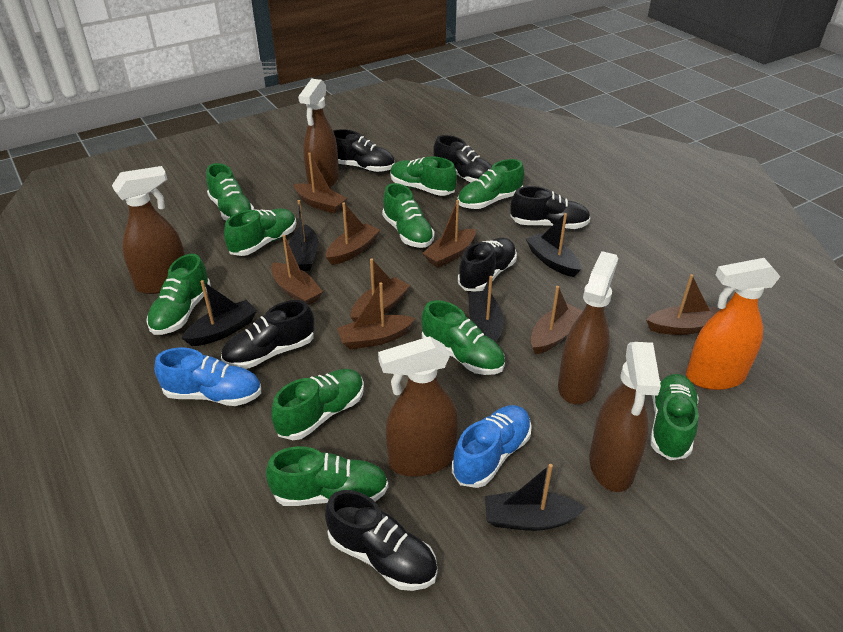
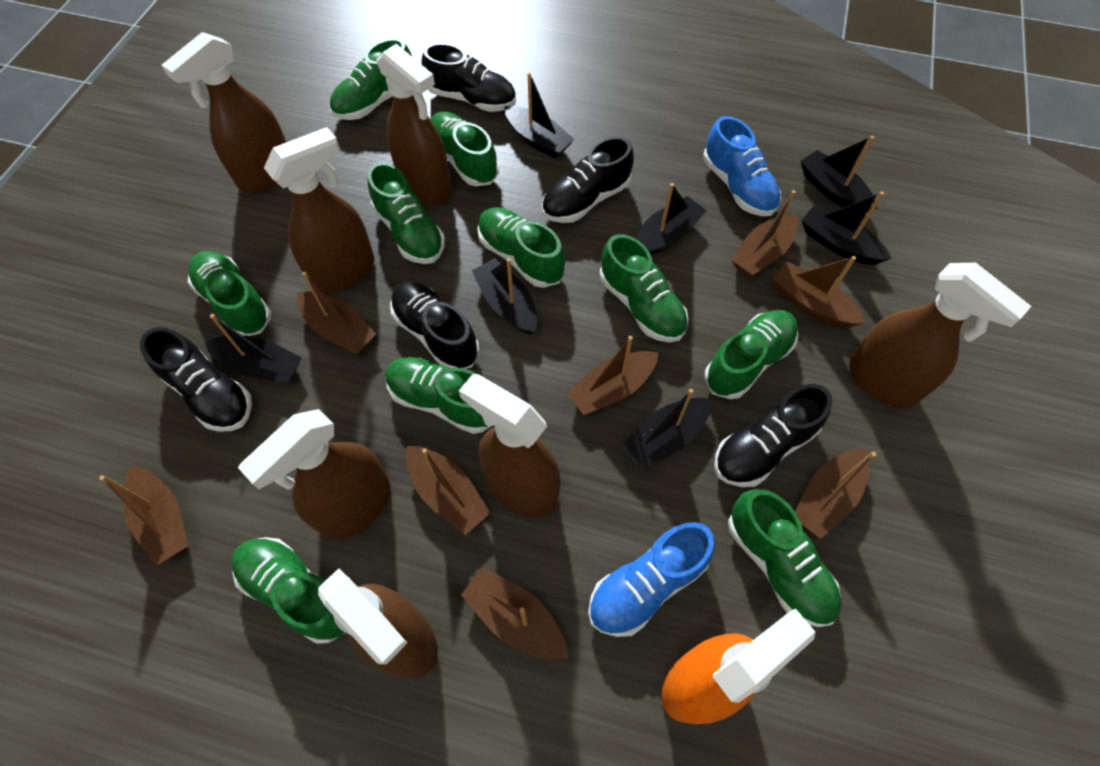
black boat: 5 -> 7
black shoe: 6 -> 5
brown spray bottle: 5 -> 7

